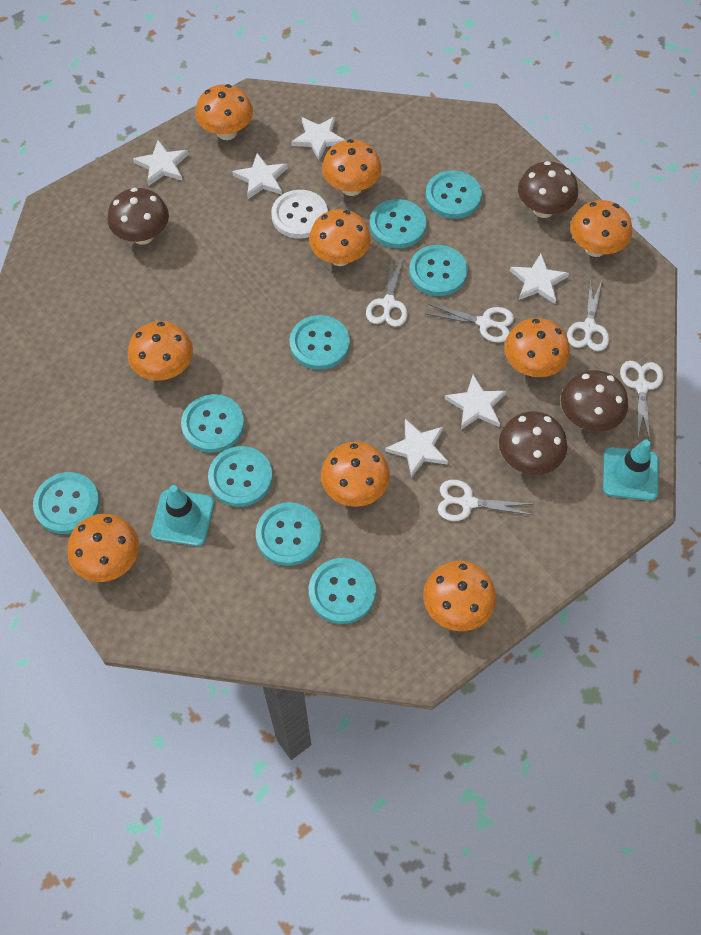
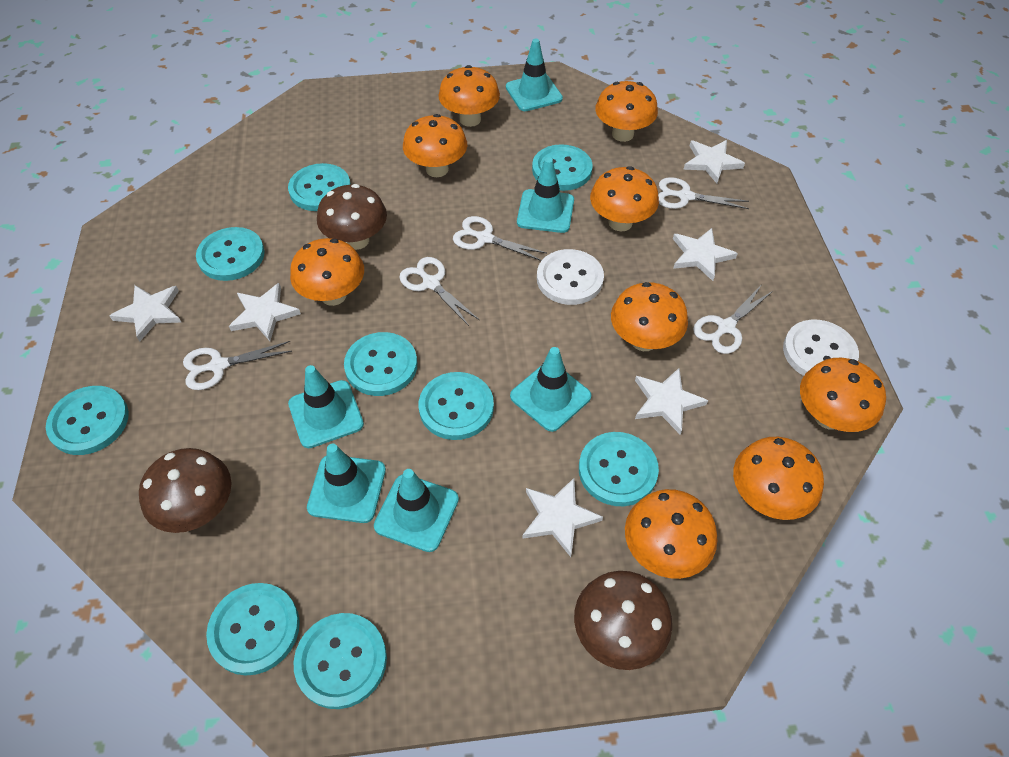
brown mushroom: 4 -> 3
turquoise traffic cone: 2 -> 6
white button: 1 -> 2

